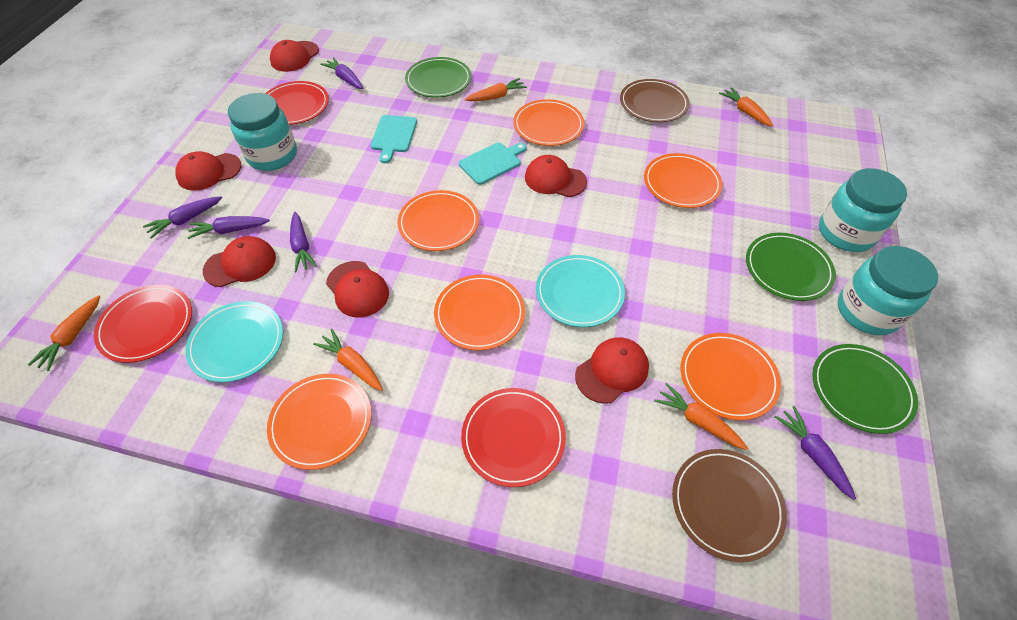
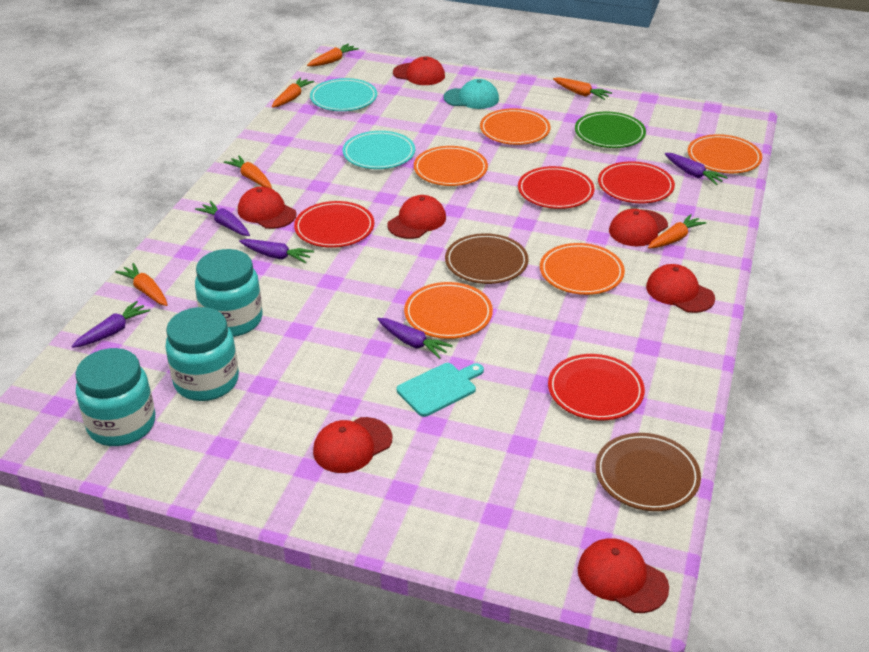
green plate: 3 -> 1
orange carrot: 5 -> 6
orange plate: 6 -> 5
red cap: 6 -> 7
red plate: 3 -> 4
turquoise cap: 0 -> 1
turquoise cutting board: 2 -> 1

